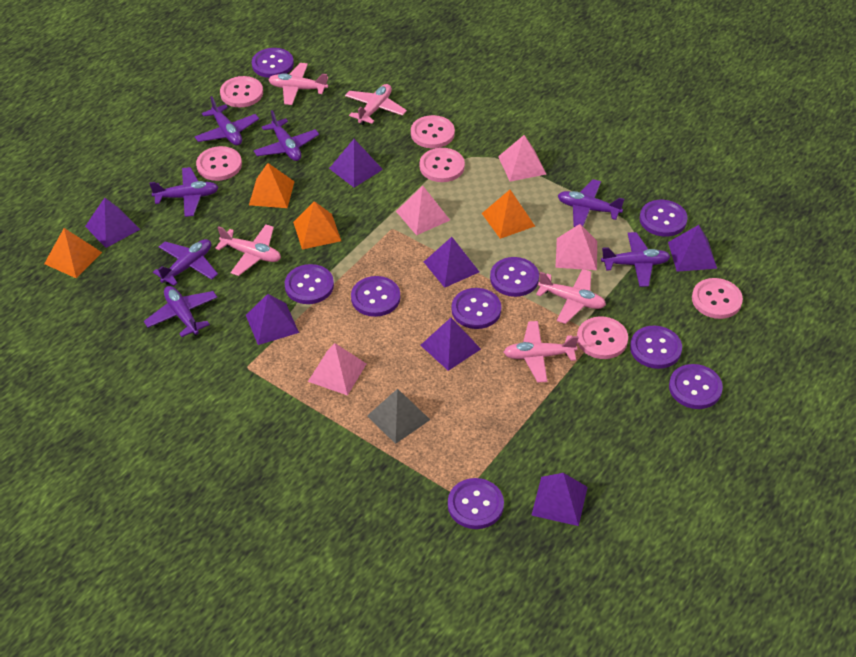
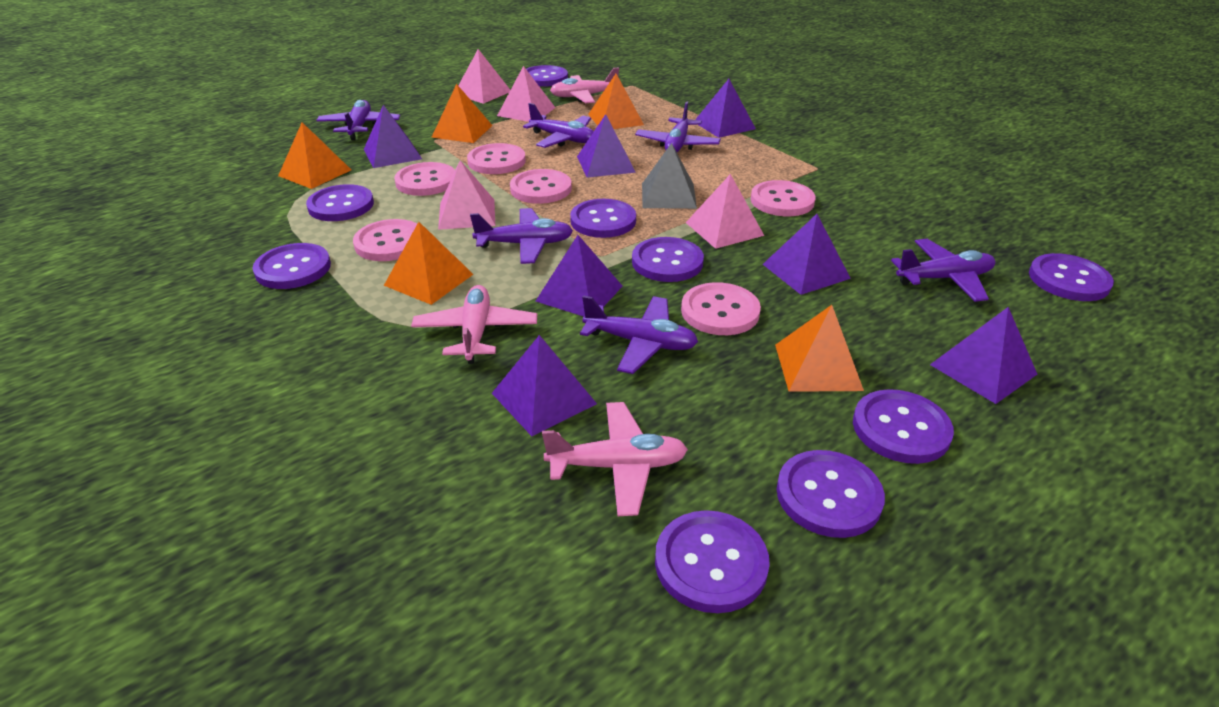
orange pyramid: 4 -> 5
pink plane: 5 -> 3
purple plane: 7 -> 6

